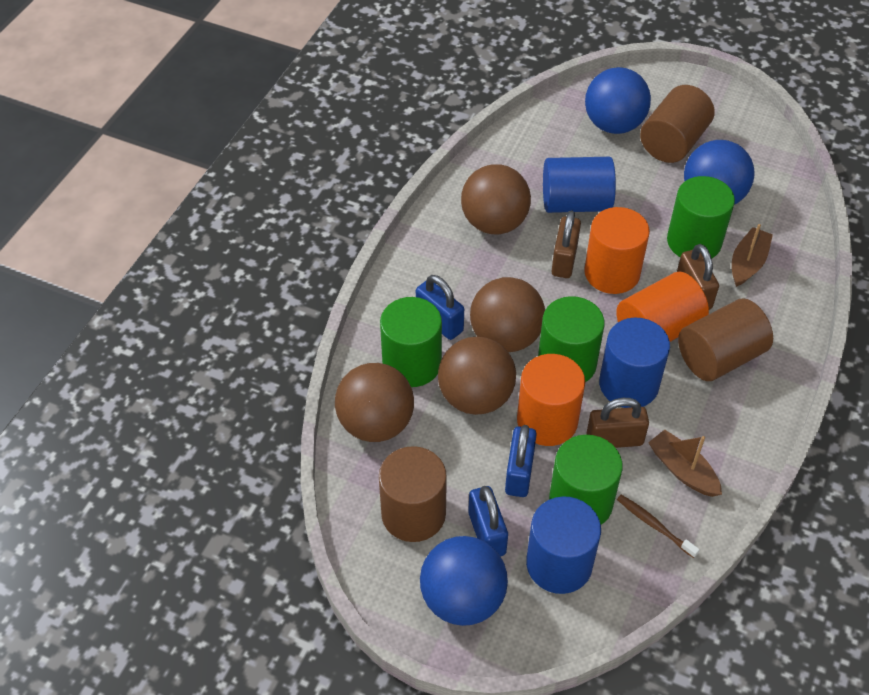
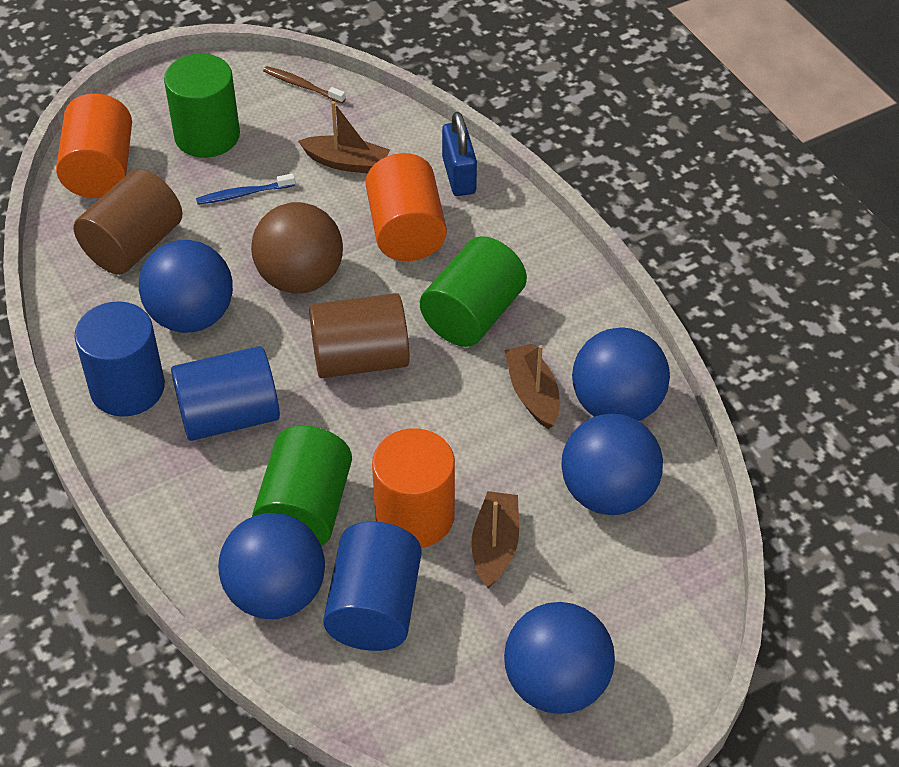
blue ball: 3 -> 5
blue padlock: 3 -> 1
blue toothbrush: 0 -> 1
brown ball: 4 -> 1
brown boat: 2 -> 3
brown cylinder: 3 -> 2
brown padlock: 3 -> 0
green cylinder: 4 -> 3

